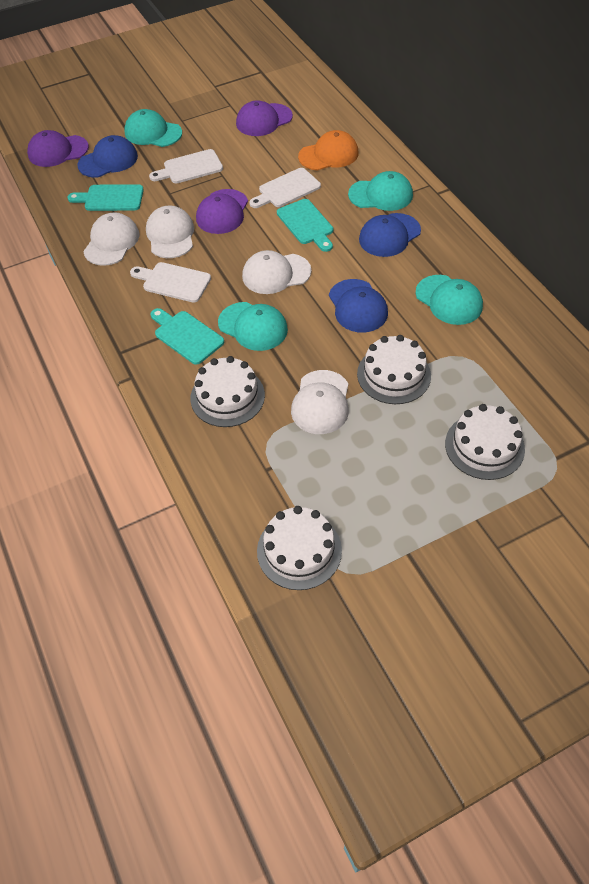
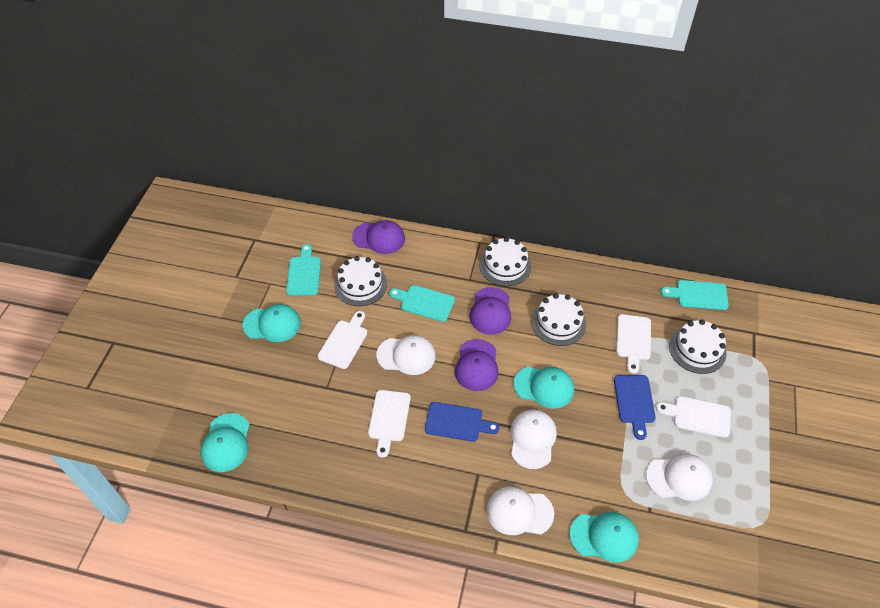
blue cap: 3 -> 0
blue cutting board: 0 -> 2
orange cap: 1 -> 0
white cutting board: 3 -> 4

